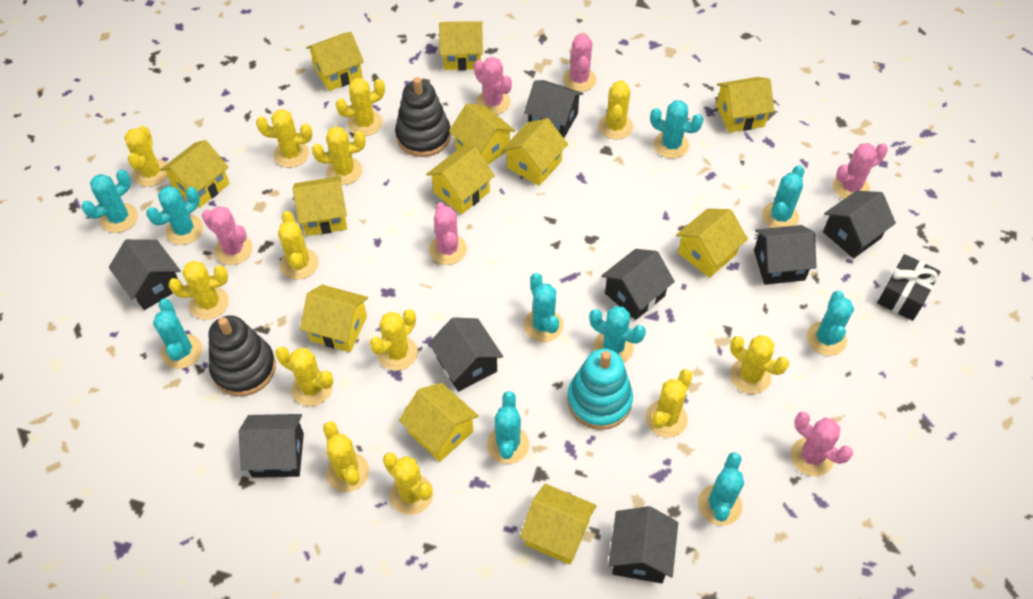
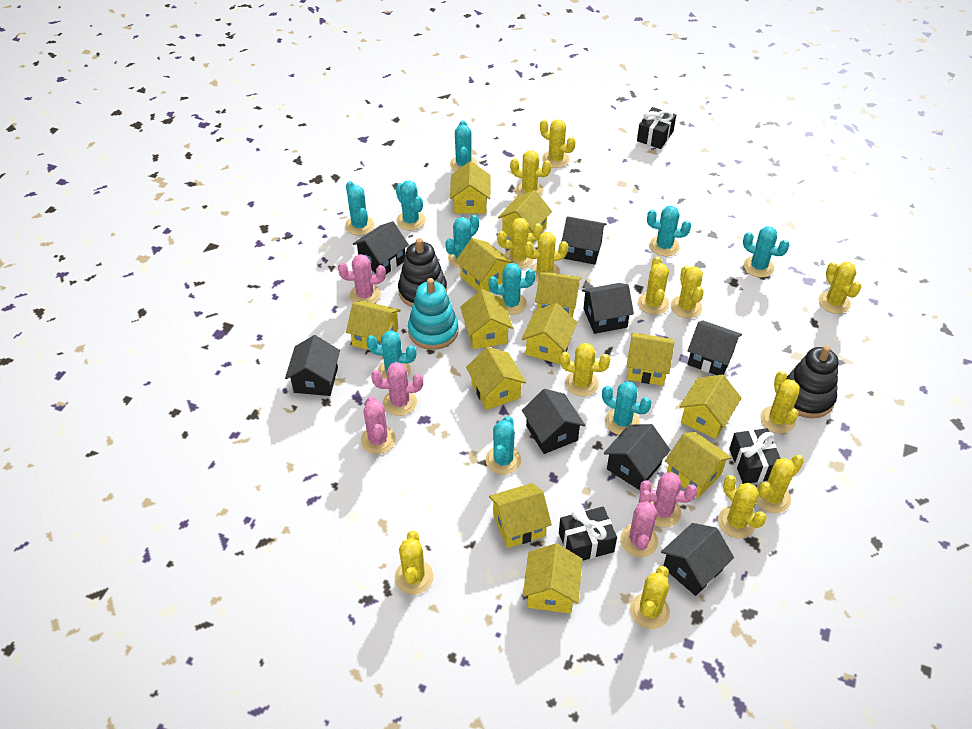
black gift: 1 -> 3
pink cactus: 6 -> 5
yellow house: 12 -> 13

